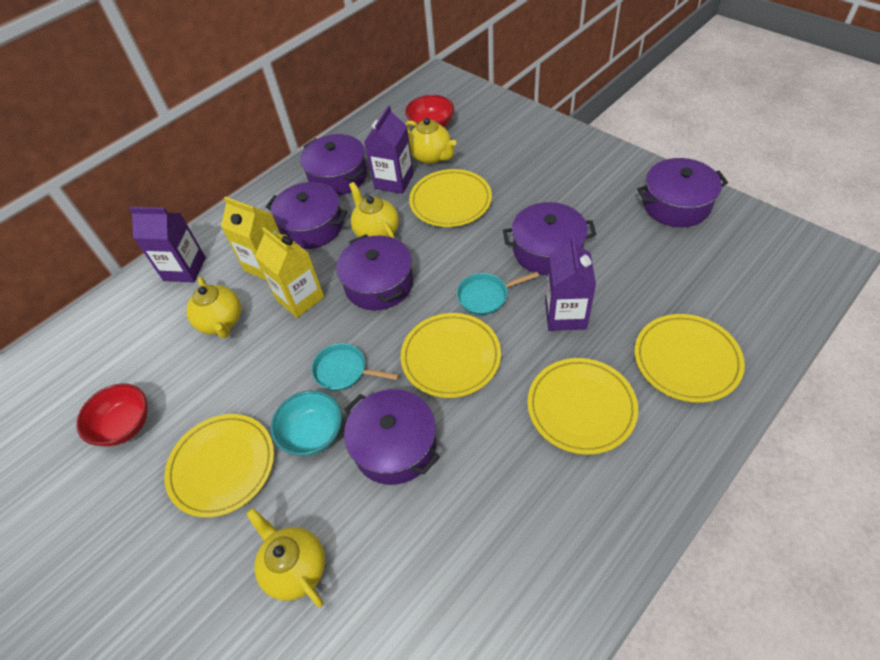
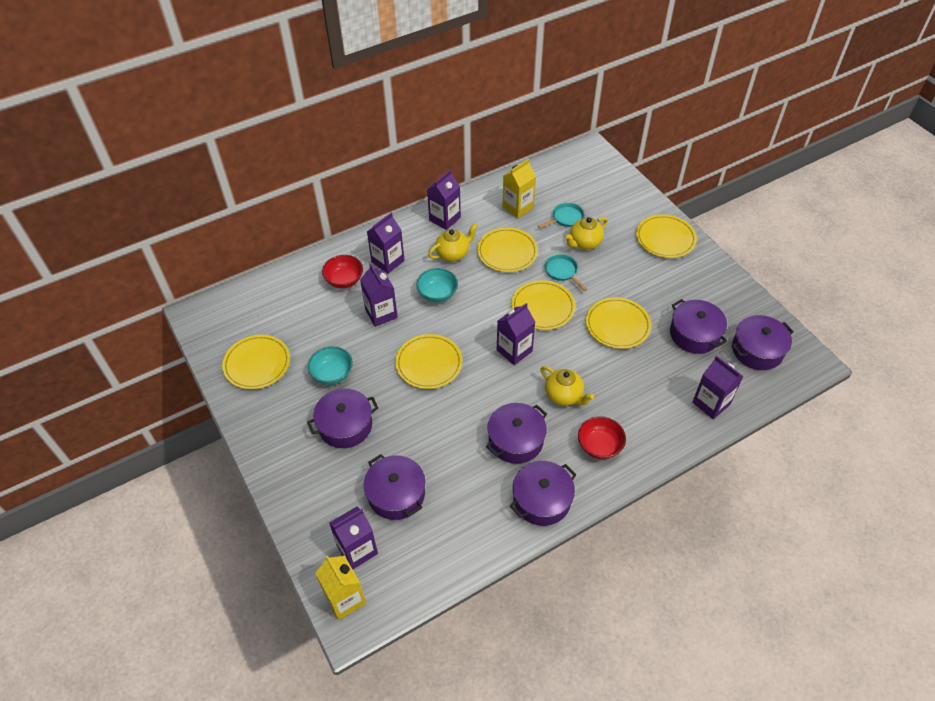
purple carton: 3 -> 6
turquoise bowl: 1 -> 2
yellow plate: 5 -> 6
yellow teapot: 4 -> 3

